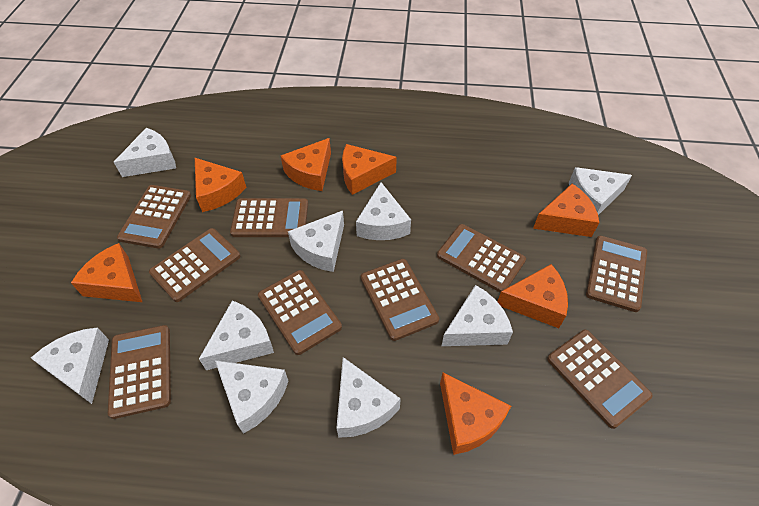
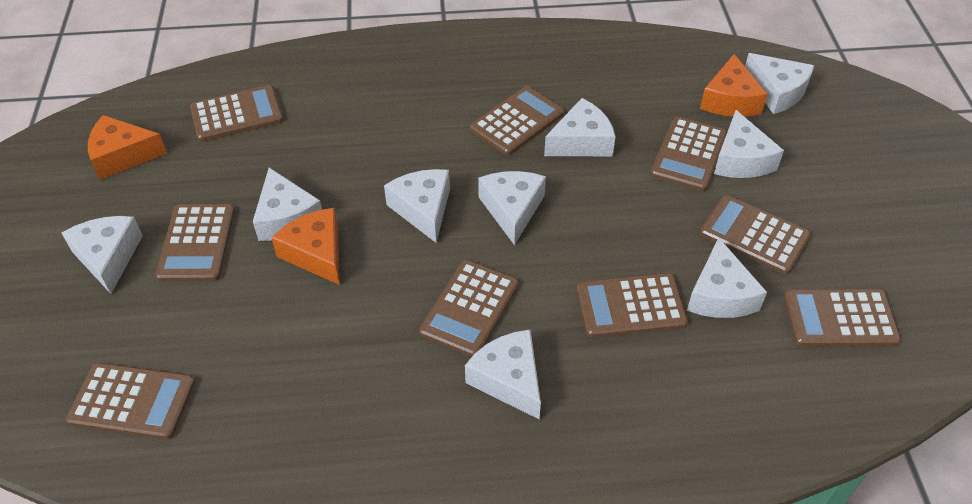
orange cheese: 7 -> 3

